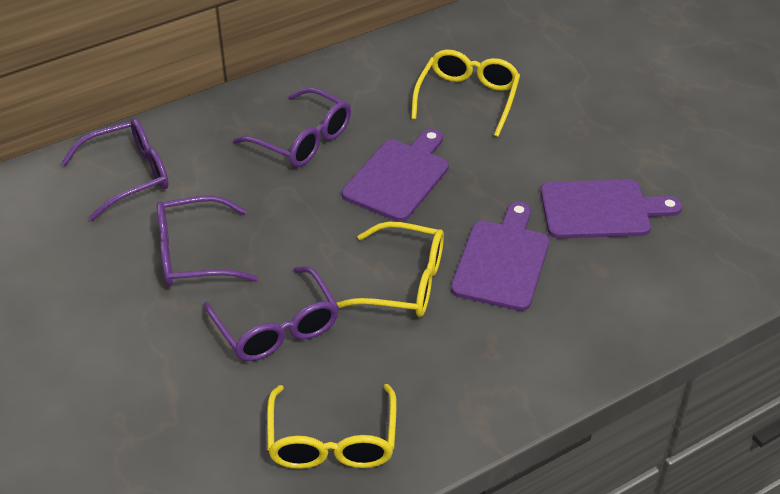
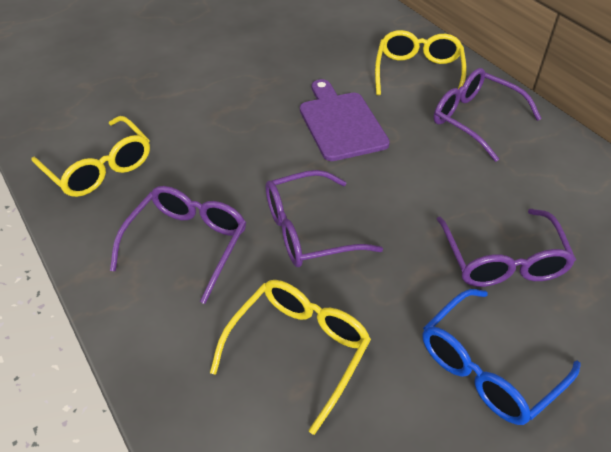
blue glasses: 0 -> 1
purple cutting board: 3 -> 1

